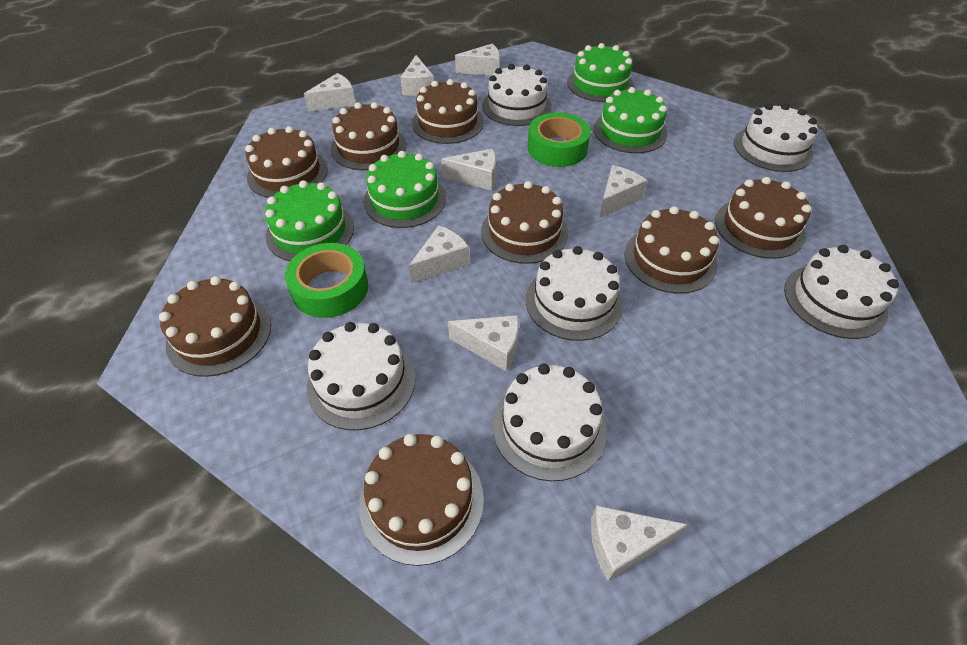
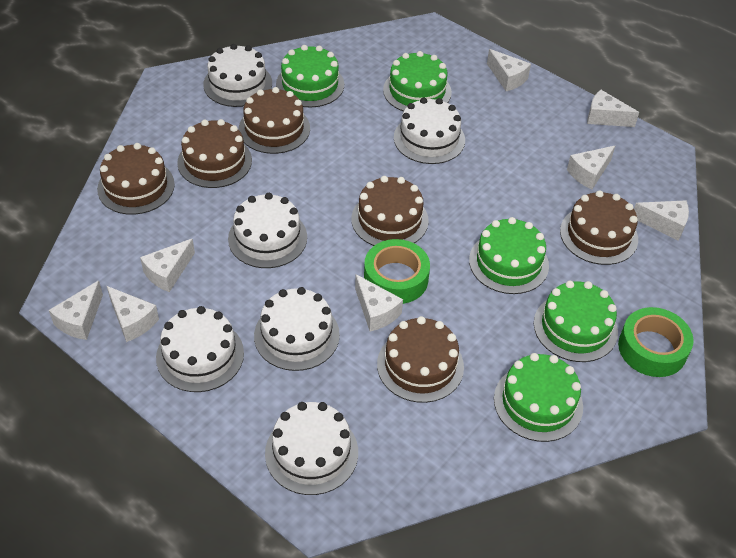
brown cake: 8 -> 6
green cake: 4 -> 5

